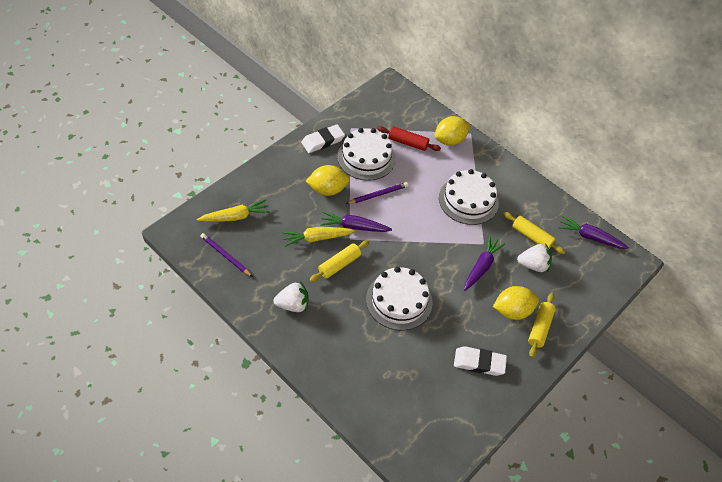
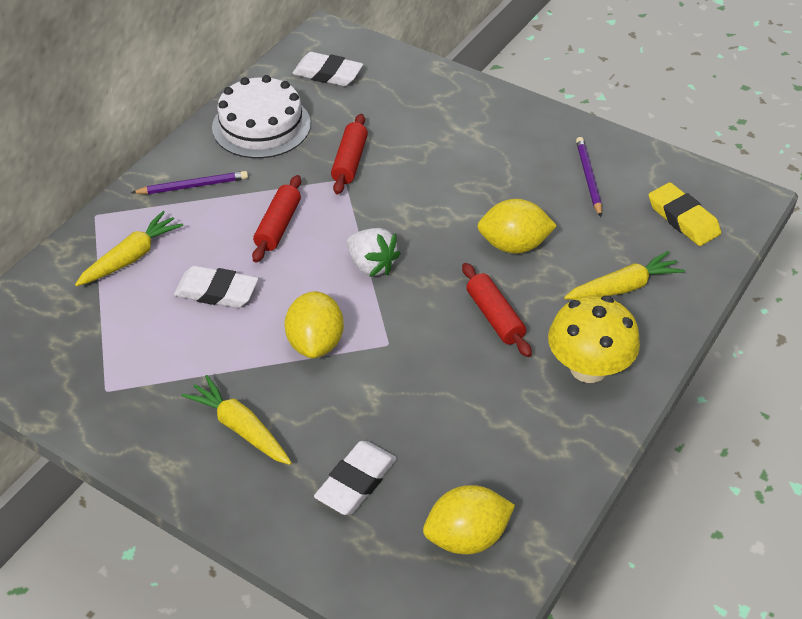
purple carrot: 3 -> 0
red rolling pin: 1 -> 3
white cake: 3 -> 1
white eraser: 2 -> 3
white strawberry: 2 -> 1
yellow carrot: 2 -> 3
yellow eraser: 0 -> 1
yellow mushroom: 0 -> 1
yellow rolling pin: 3 -> 0

